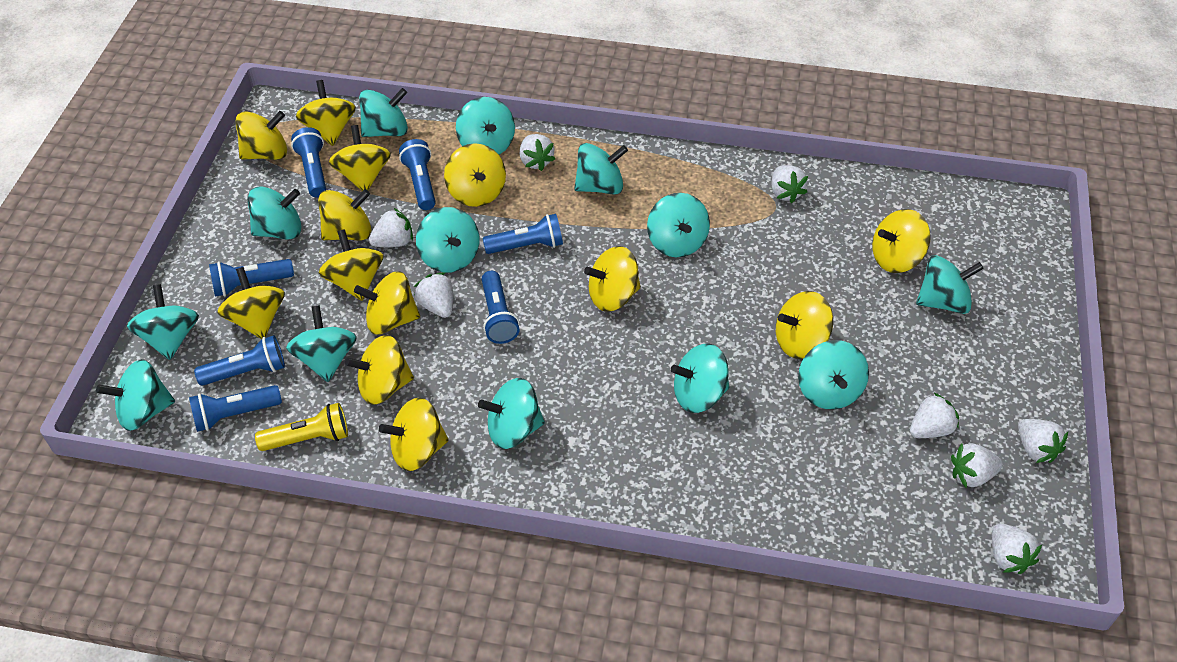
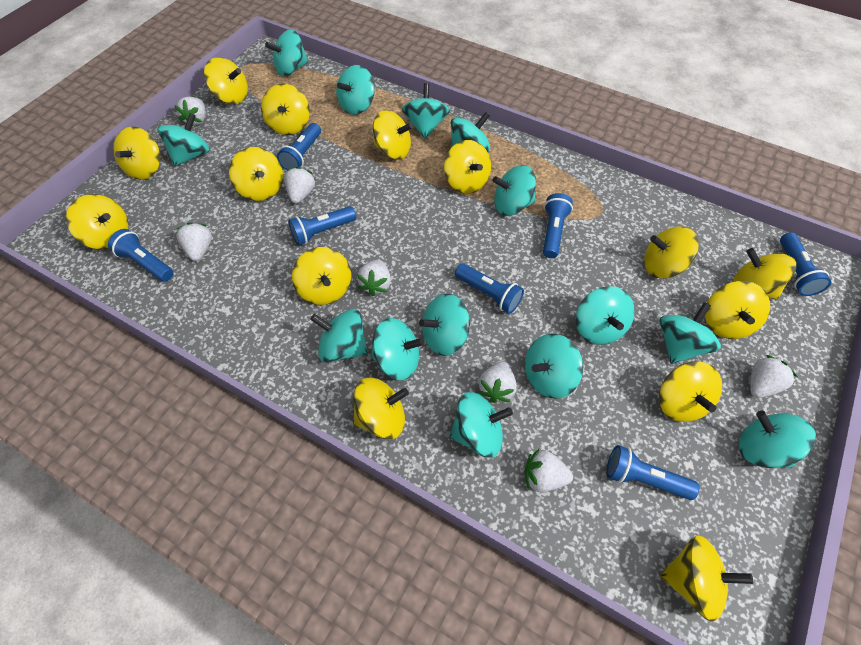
turquoise spinning top: 13 -> 14
white strawberry: 8 -> 7
yellow flashlight: 1 -> 0
yellow spinning top: 13 -> 14

